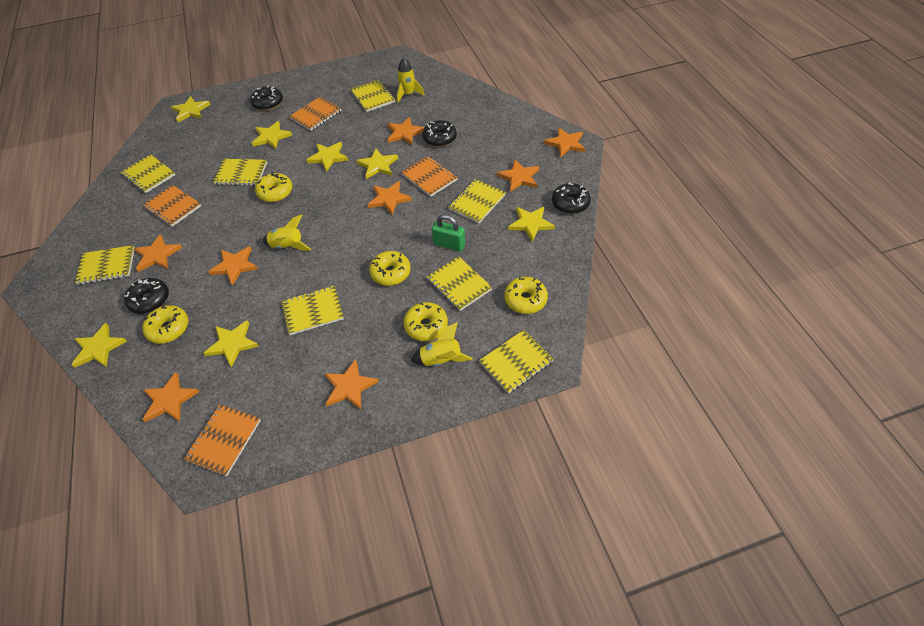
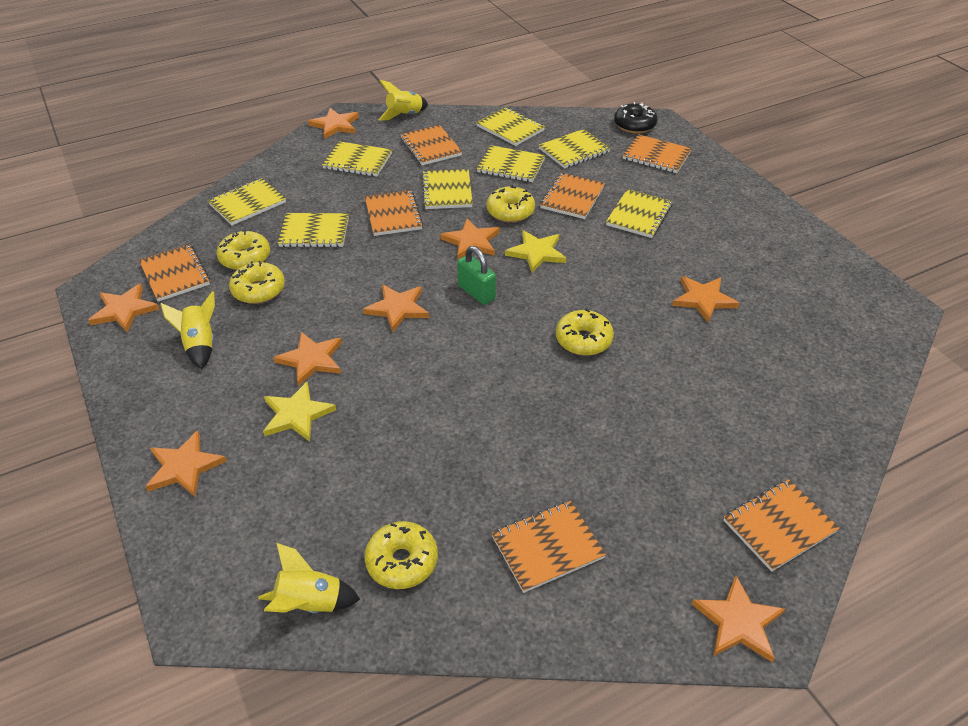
black donut: 4 -> 1
orange notebook: 4 -> 7
yellow star: 7 -> 2

